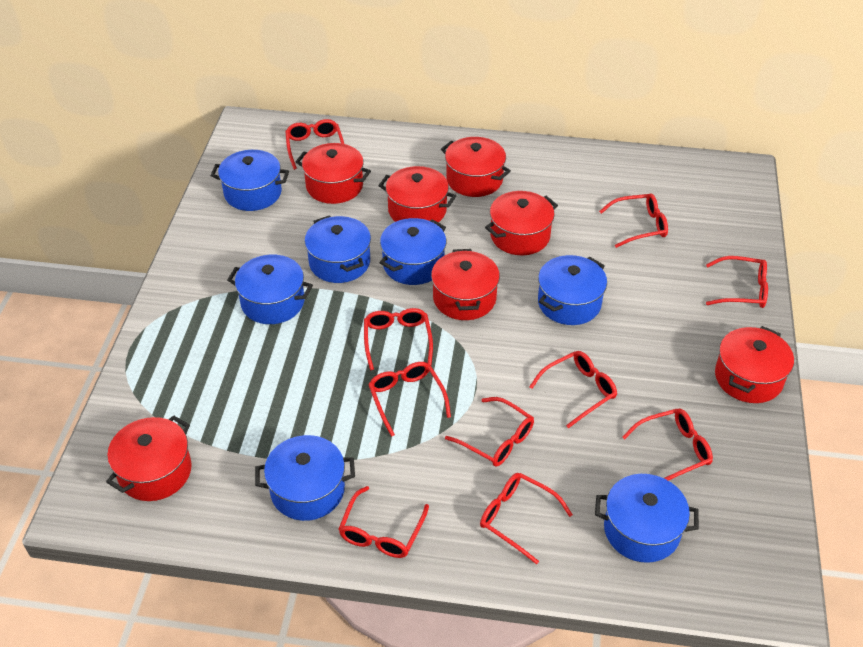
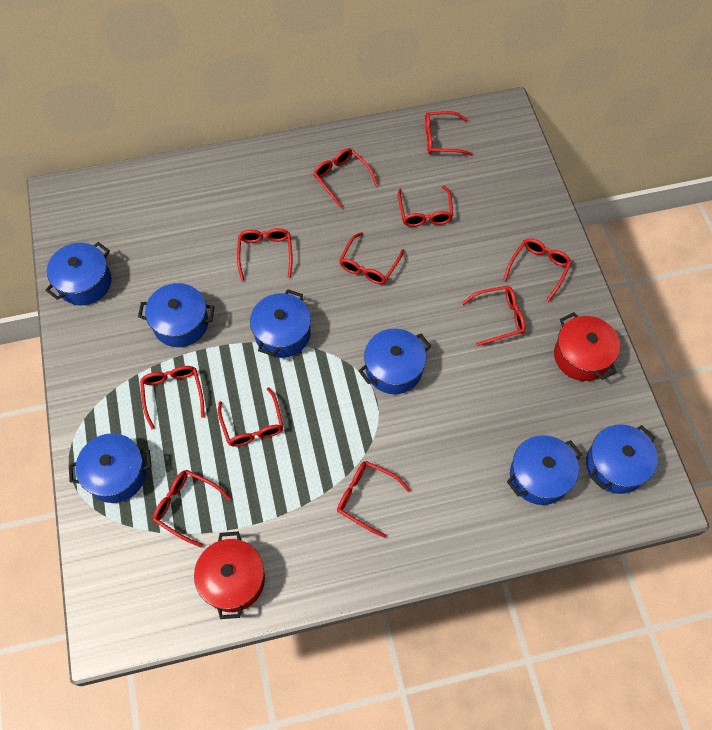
red glasses: 10 -> 11
red pot: 7 -> 2

